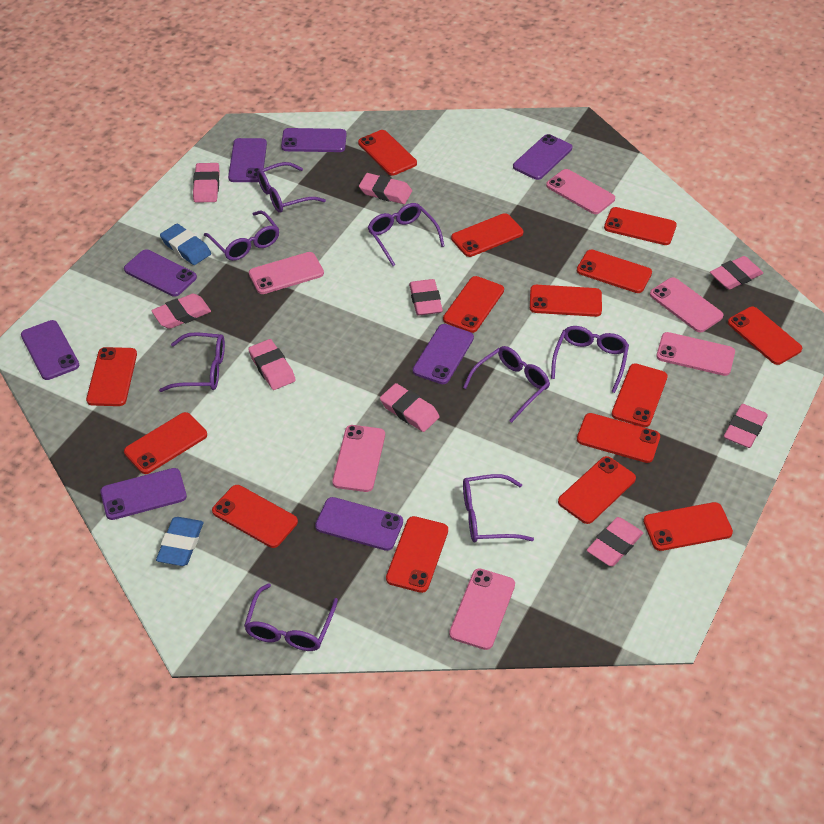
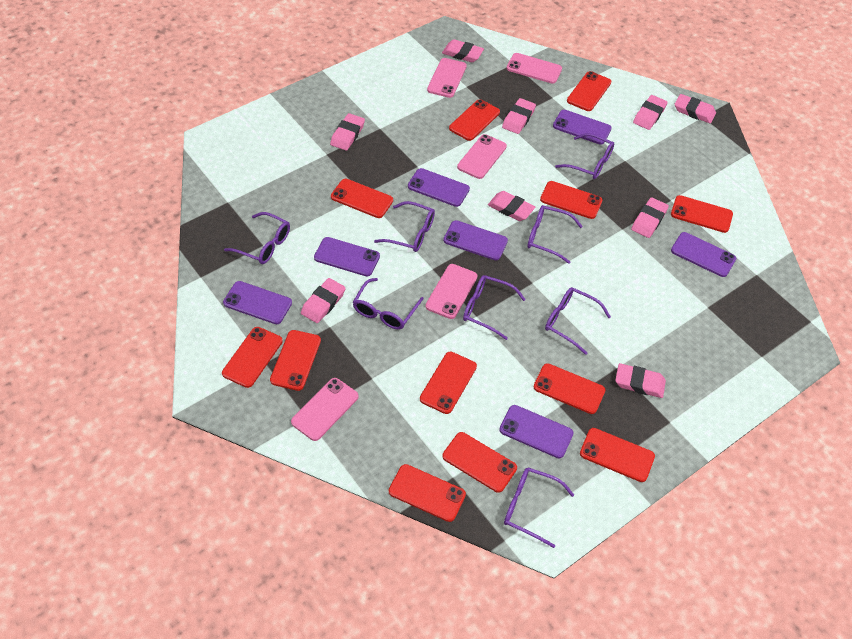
blue eraser: 2 -> 0
pink phone: 6 -> 5
purple phone: 8 -> 7
red phone: 15 -> 12

